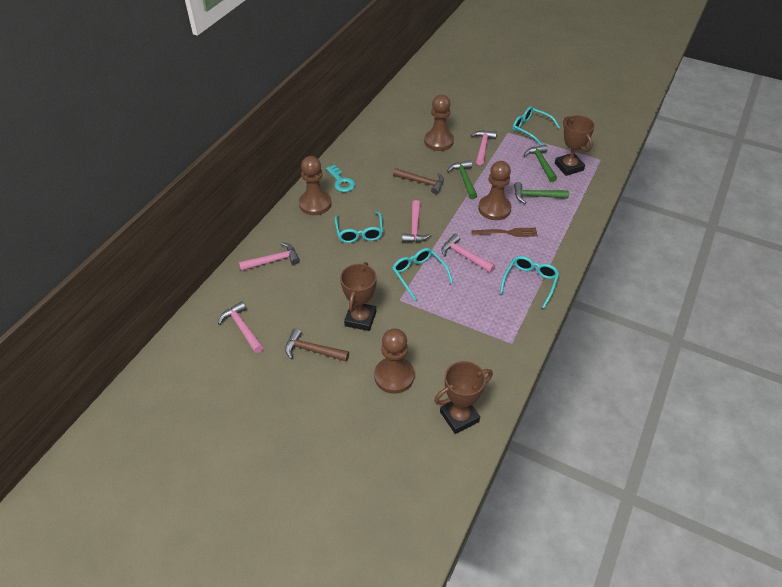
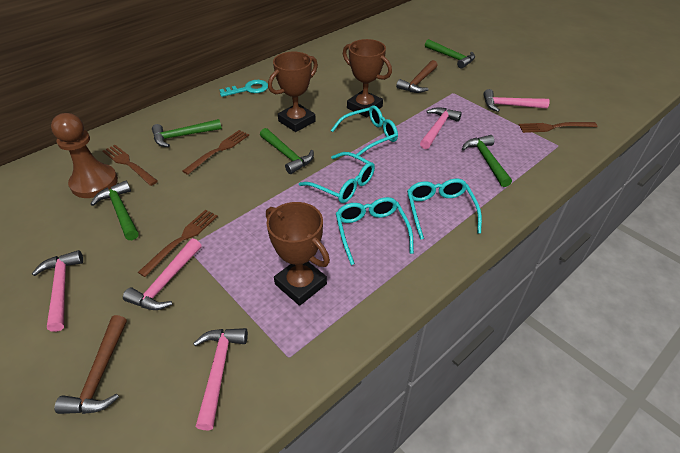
brown fork: 1 -> 4
brown pawn: 4 -> 1
green hammer: 3 -> 5

